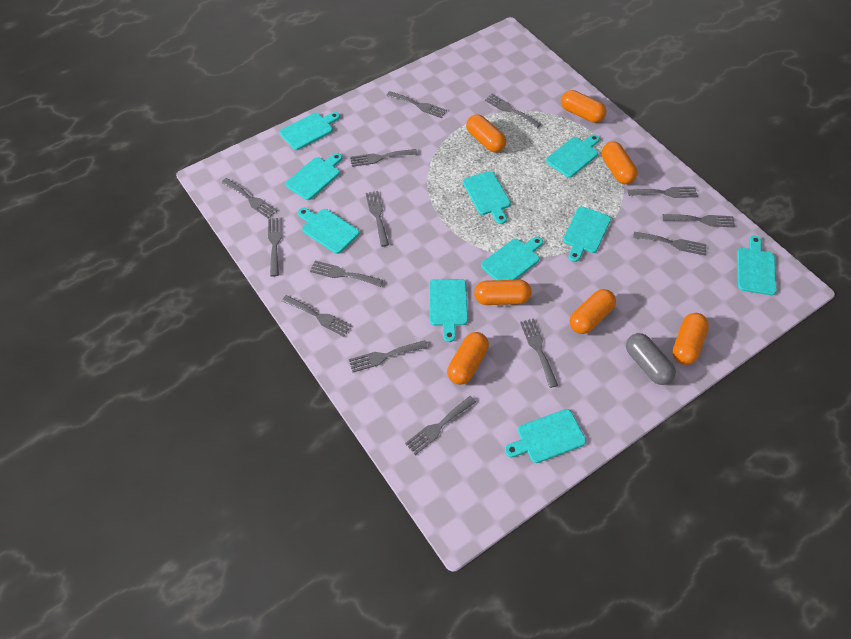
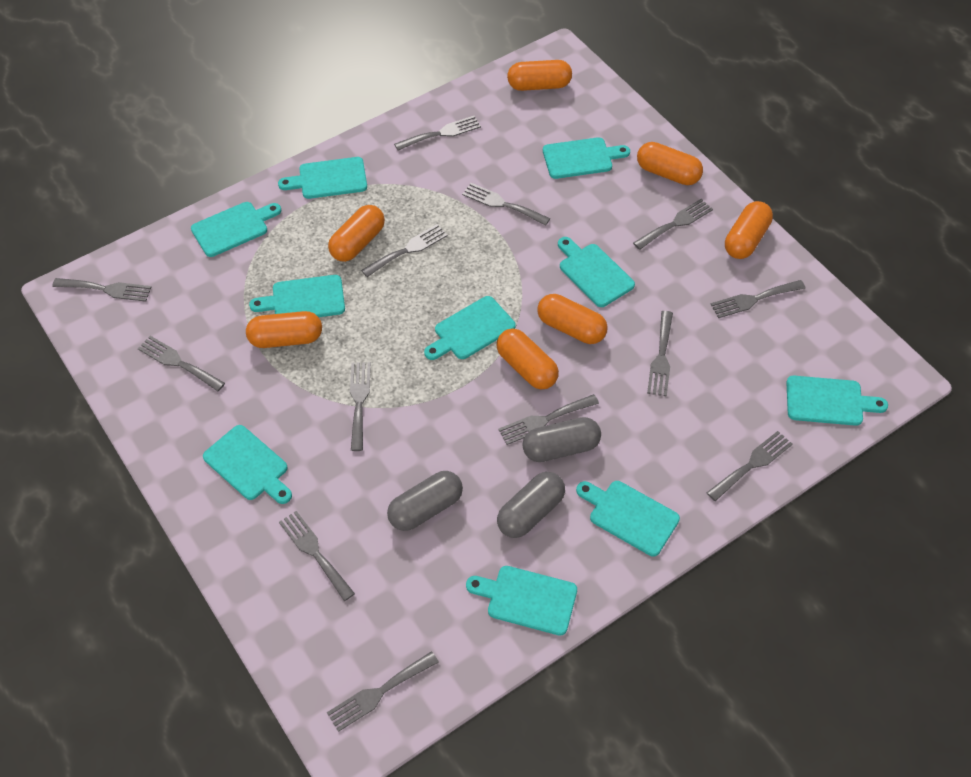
grey capsule: 1 -> 3
grey fork: 14 -> 13

